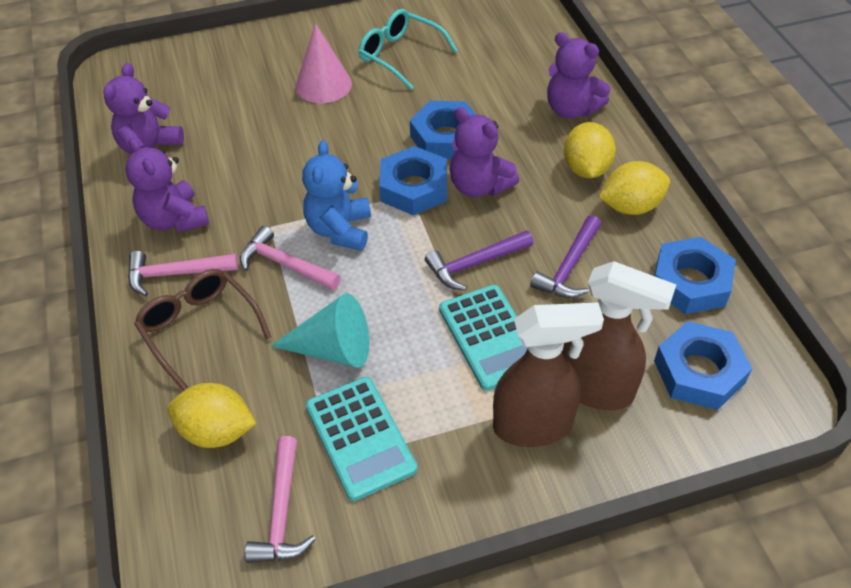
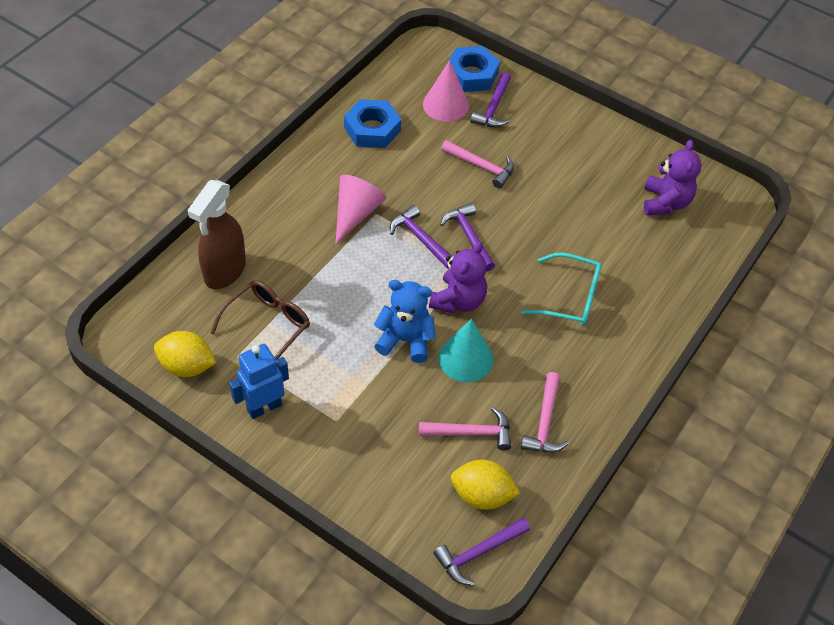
blue nut: 4 -> 2
blue robot: 0 -> 1
brown spray bottle: 2 -> 1
pink cone: 1 -> 2
purple hammer: 2 -> 4
purple teddy bear: 4 -> 2
turquoise calculator: 2 -> 0
yellow lemon: 3 -> 2

